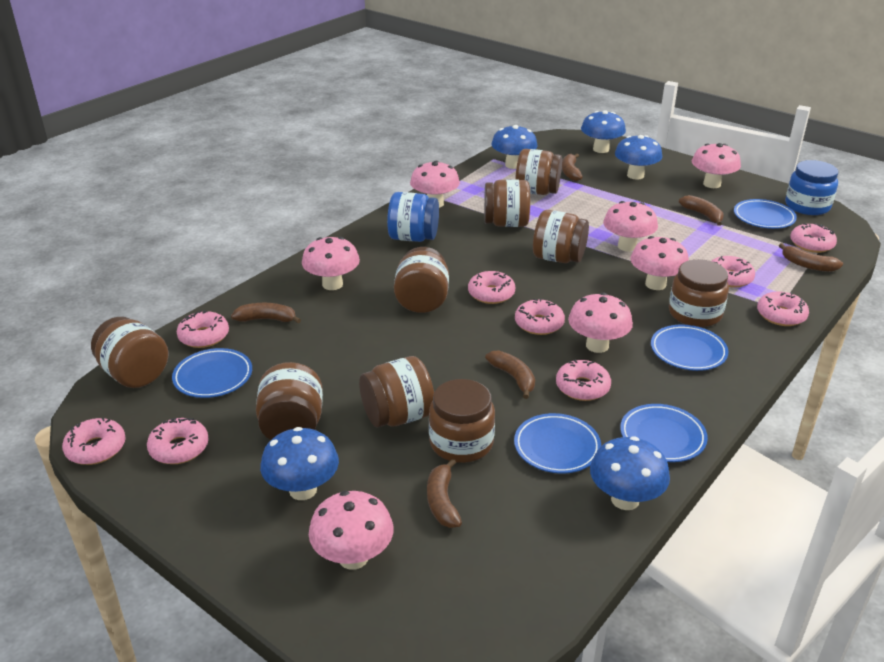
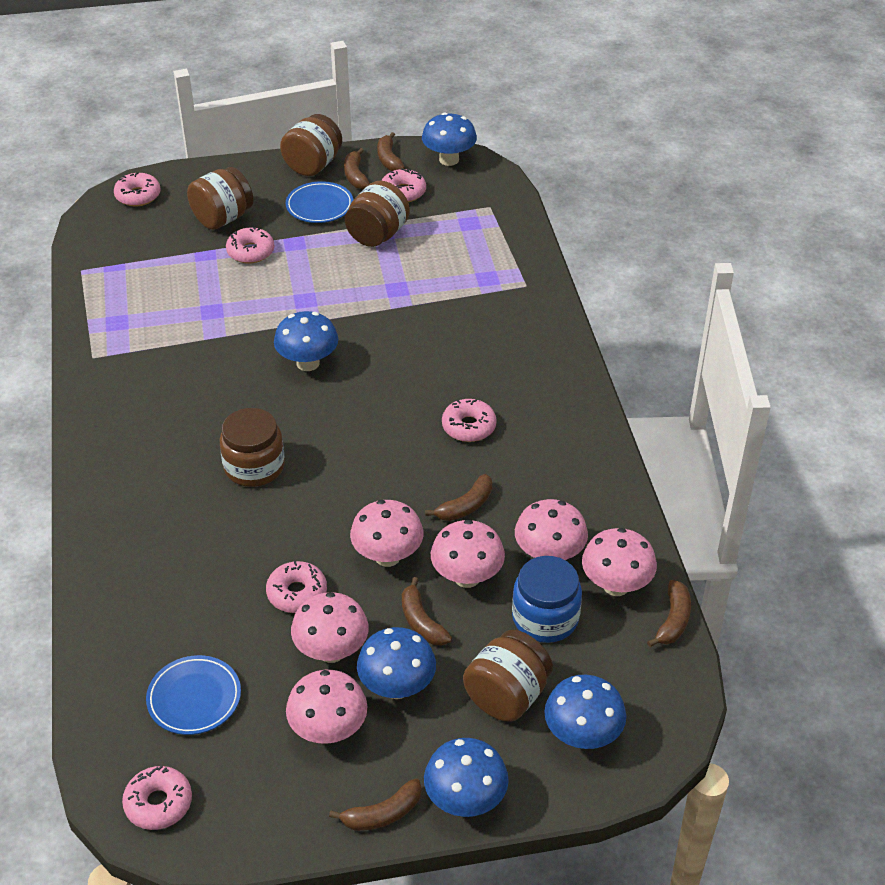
blue jar: 2 -> 1
blue plate: 5 -> 2
brown jar: 9 -> 5
pink donut: 9 -> 6
pink mushroom: 7 -> 6

